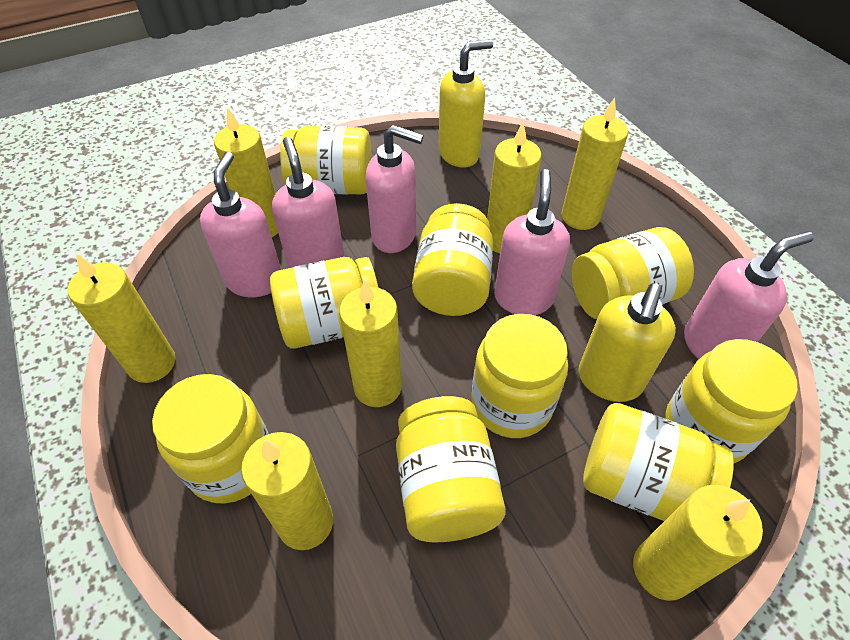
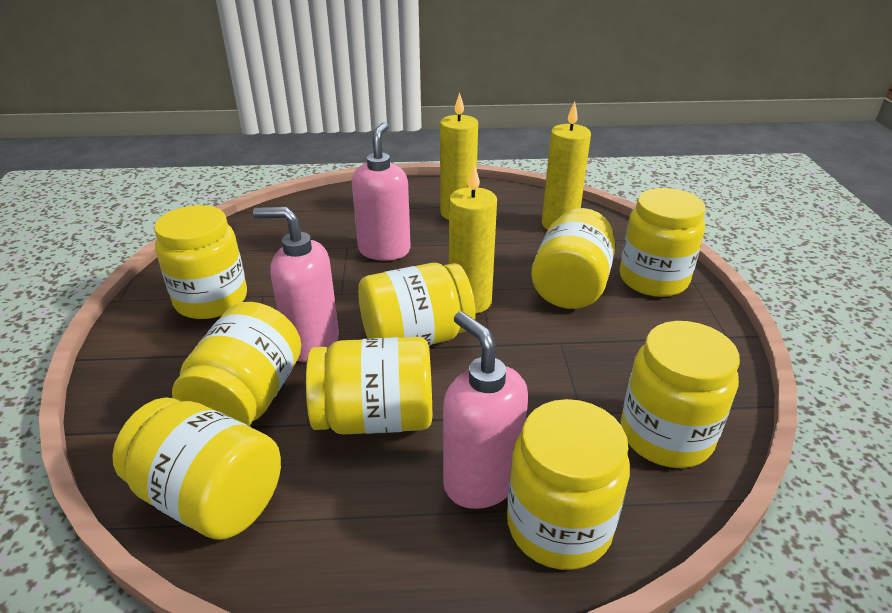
pink soap dispenser: 5 -> 3
yellow candle: 7 -> 3
yellow soap dispenser: 2 -> 0

